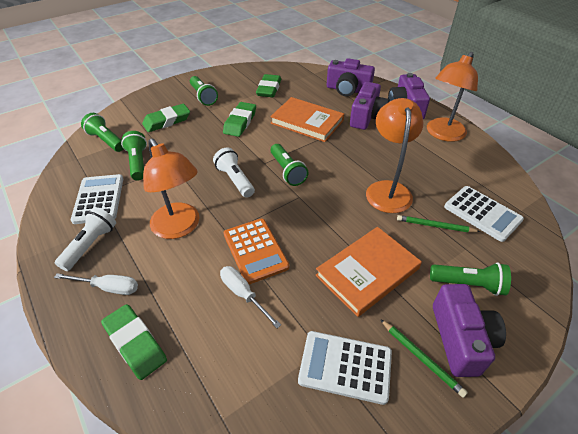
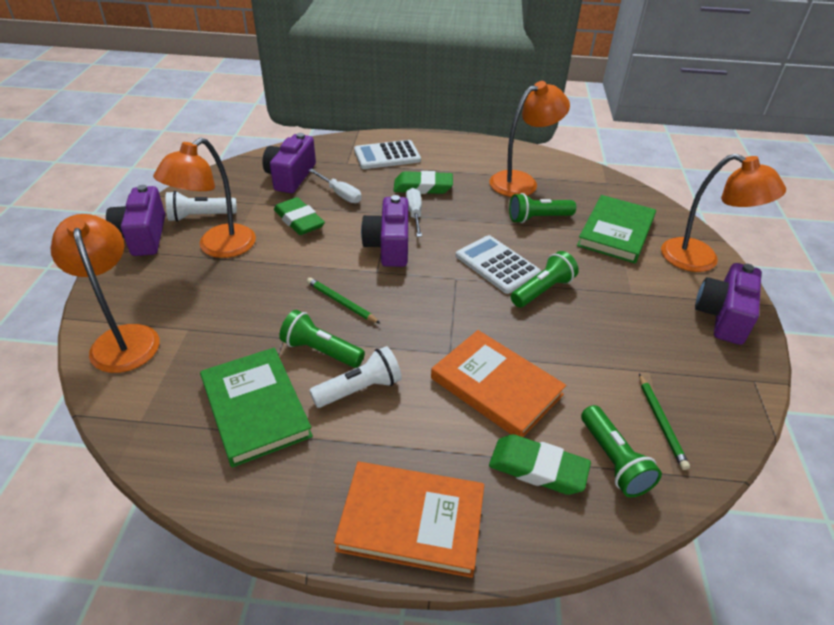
green book: 0 -> 2
green eraser: 4 -> 3
green flashlight: 5 -> 4
orange calculator: 1 -> 0
orange lamp: 3 -> 4
white calculator: 3 -> 2

